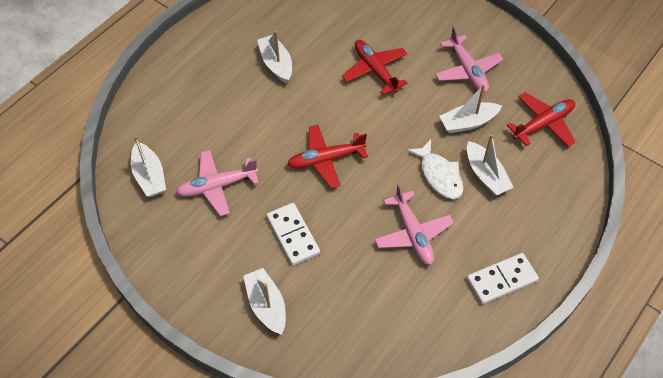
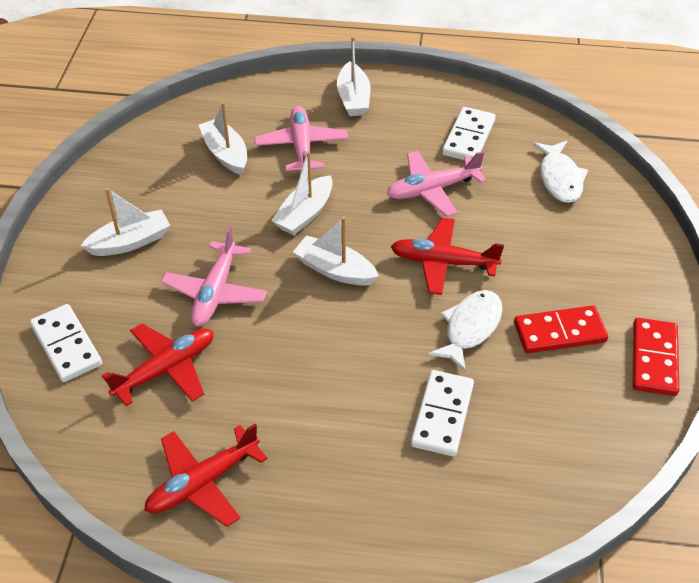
red domino: 0 -> 2
white domino: 2 -> 3
white fish: 1 -> 2

